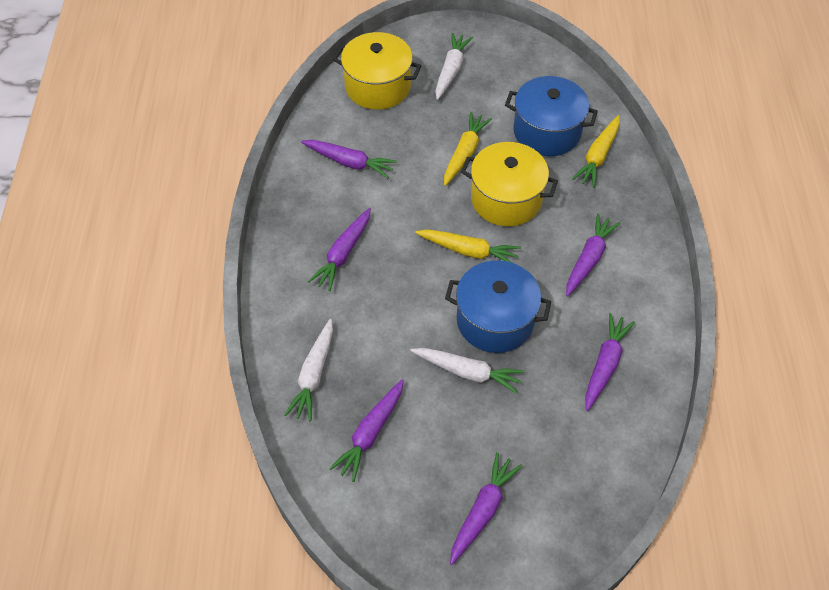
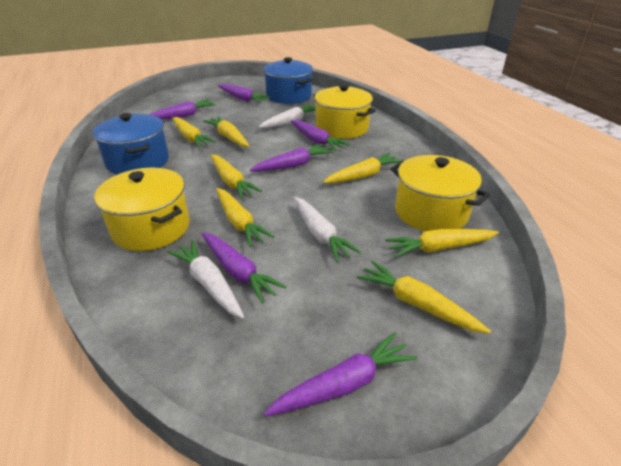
yellow carrot: 3 -> 7
yellow pot: 2 -> 3

